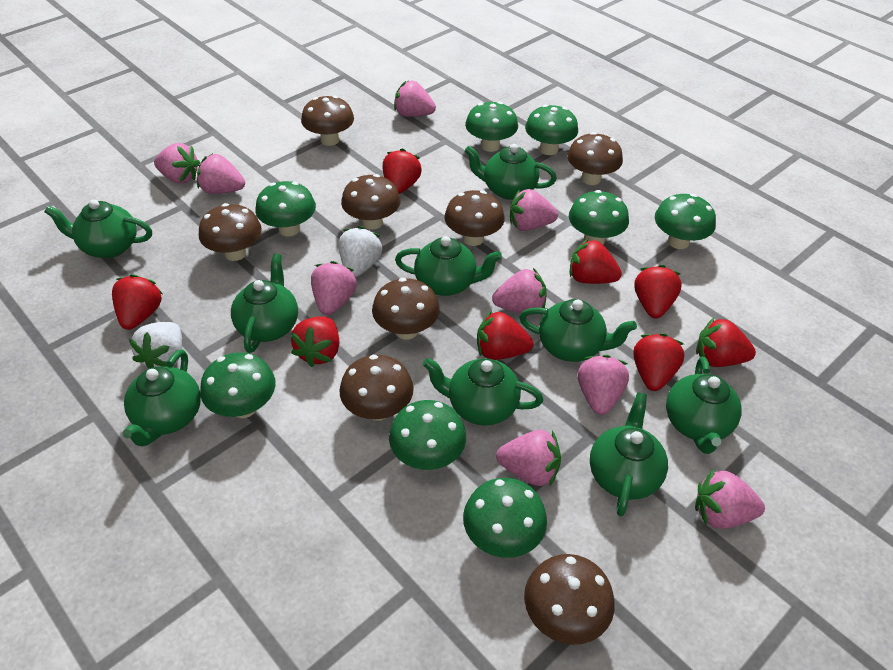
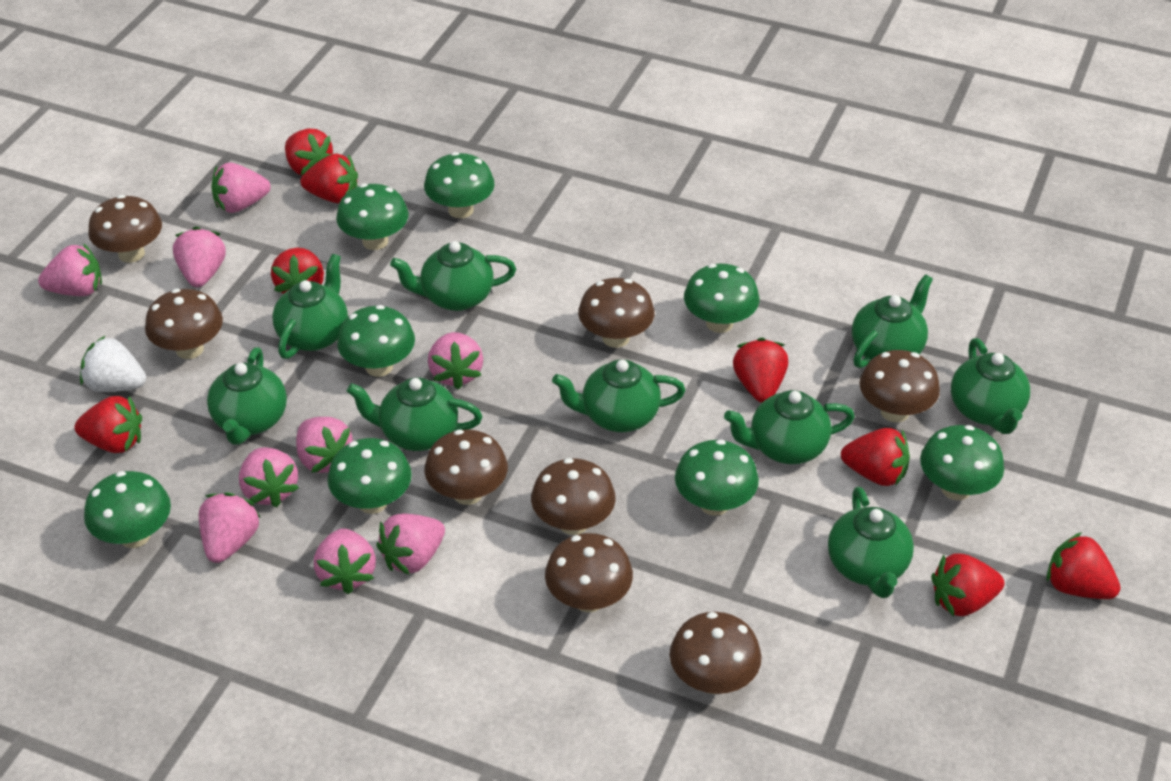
white strawberry: 2 -> 1

